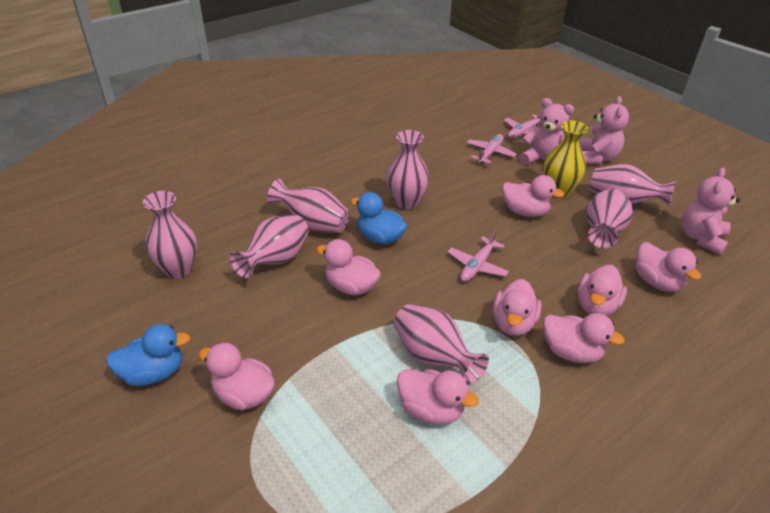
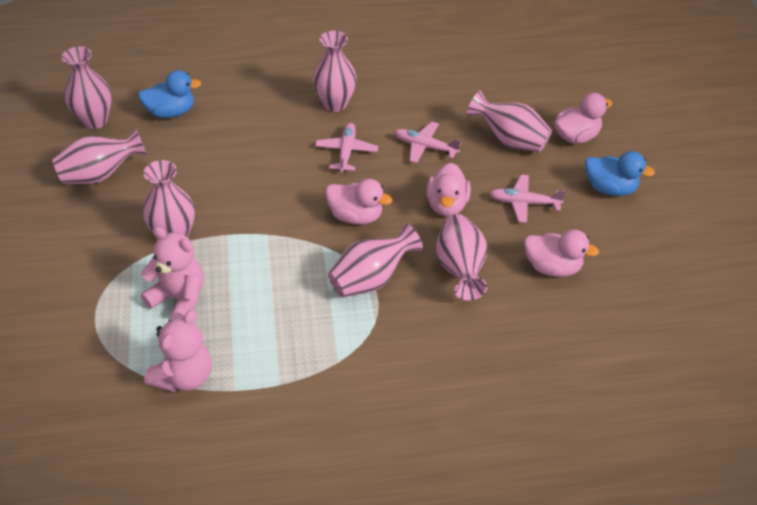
pink duck: 8 -> 4
pink teddy bear: 3 -> 2
yellow vase: 1 -> 0

